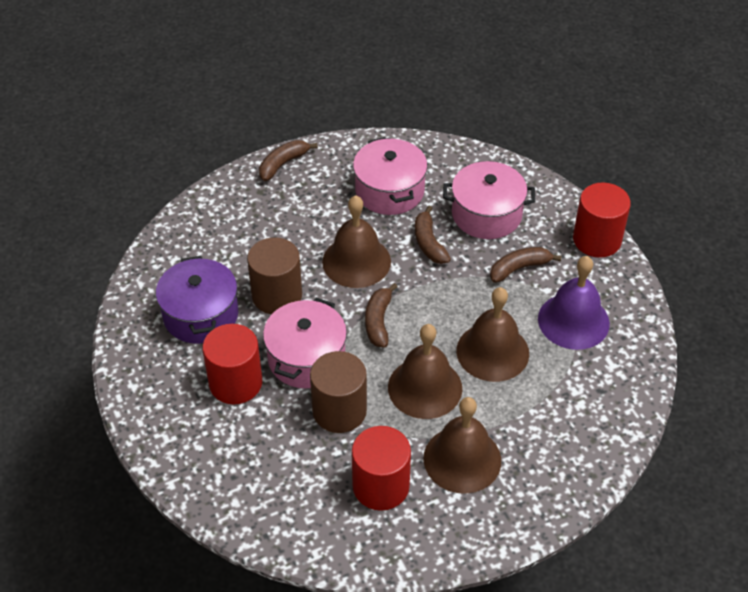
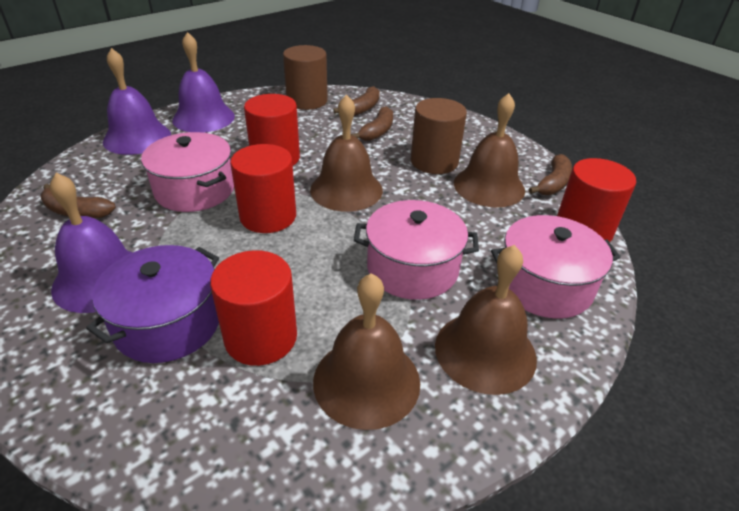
purple bell: 1 -> 3
red cylinder: 3 -> 4

